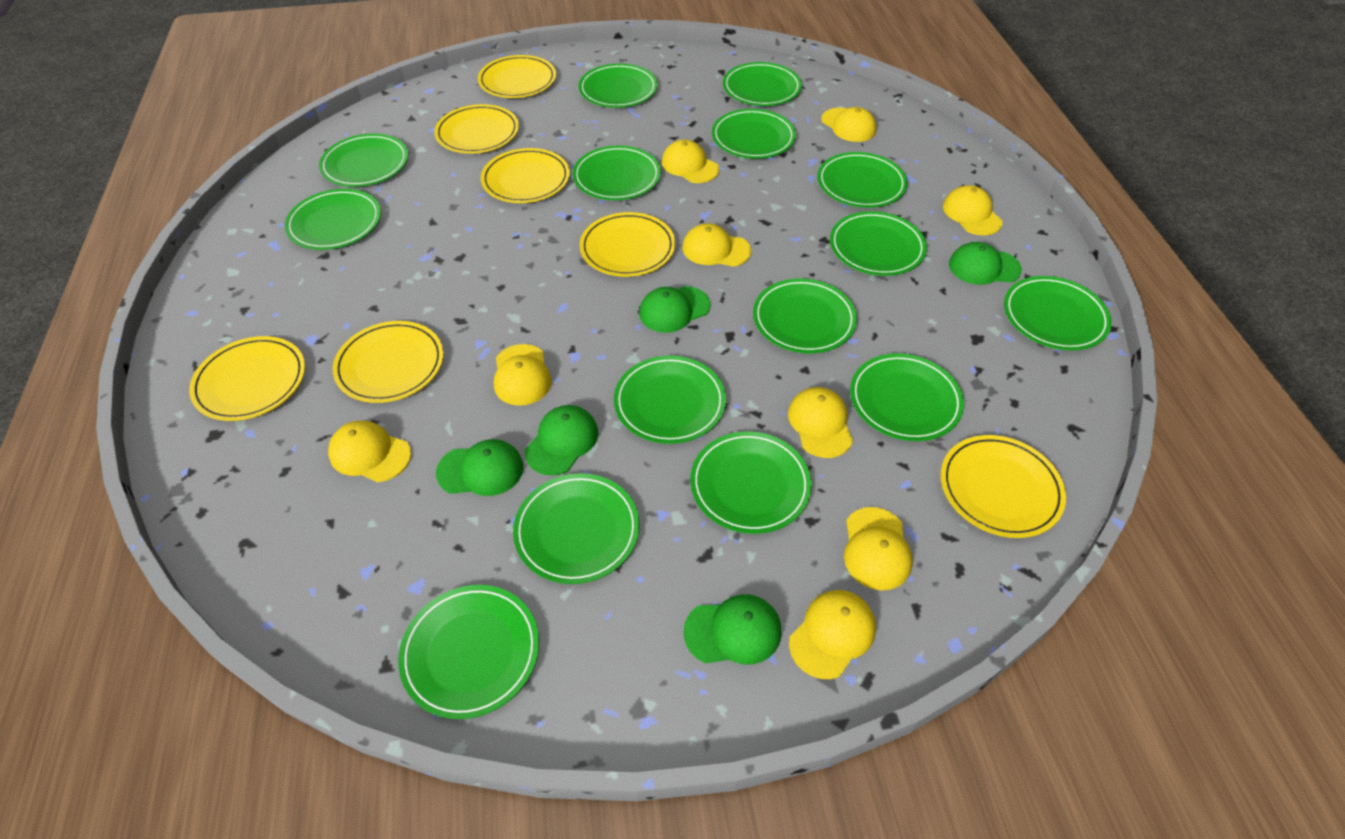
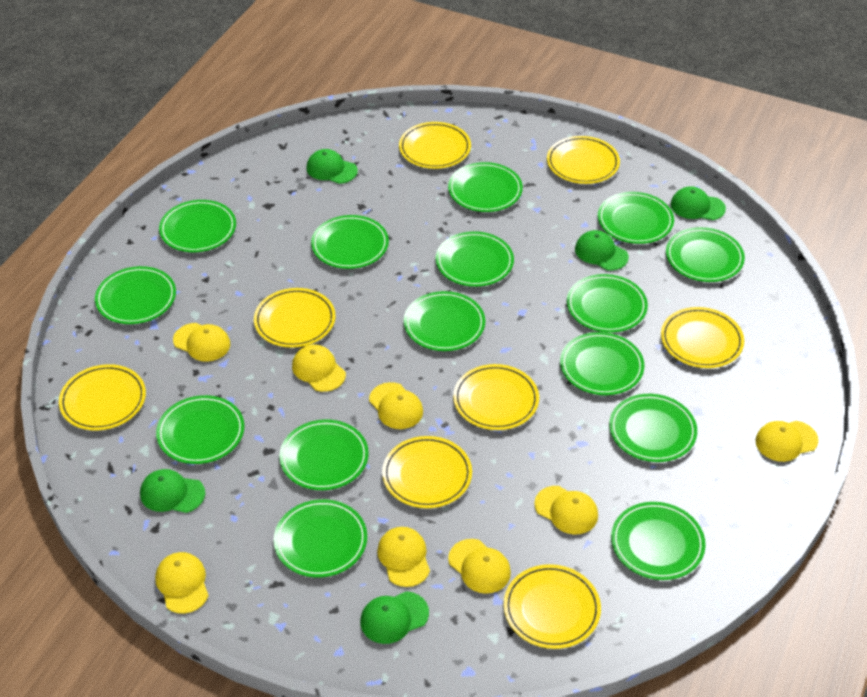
yellow cap: 9 -> 8
yellow plate: 7 -> 8

